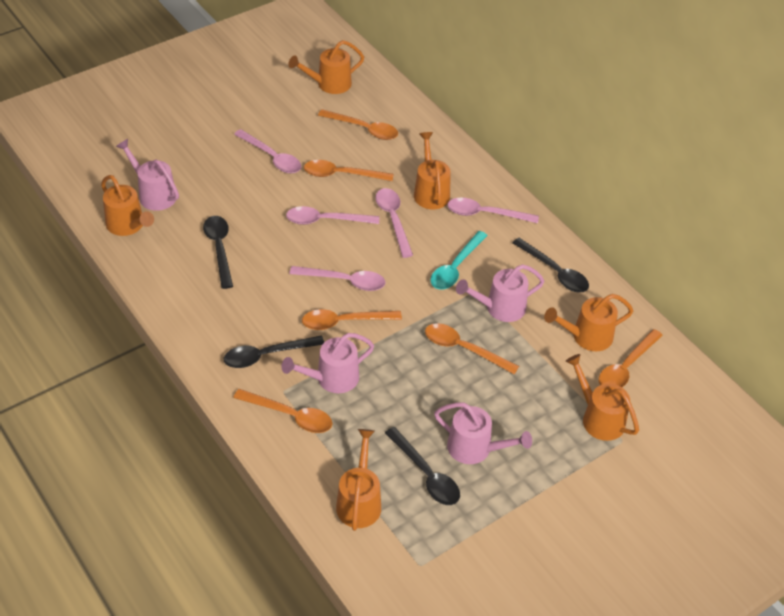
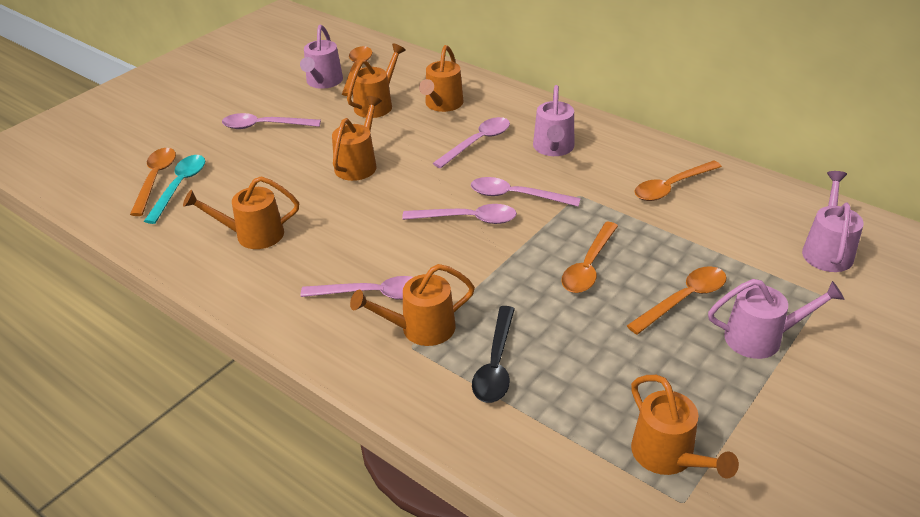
black spoon: 4 -> 1
orange spoon: 6 -> 5

